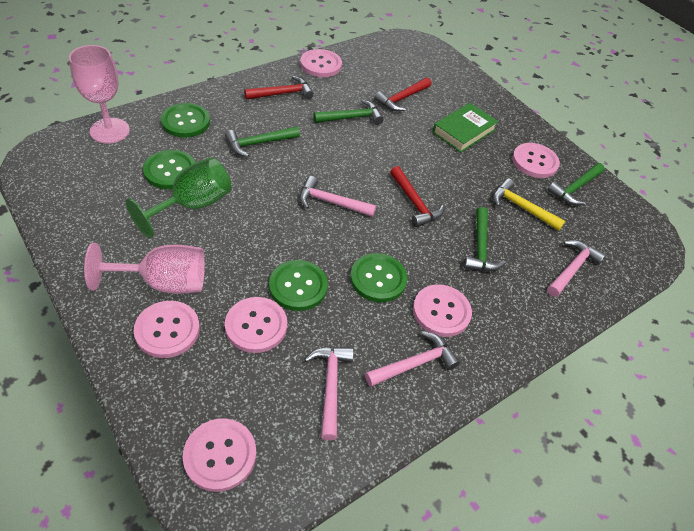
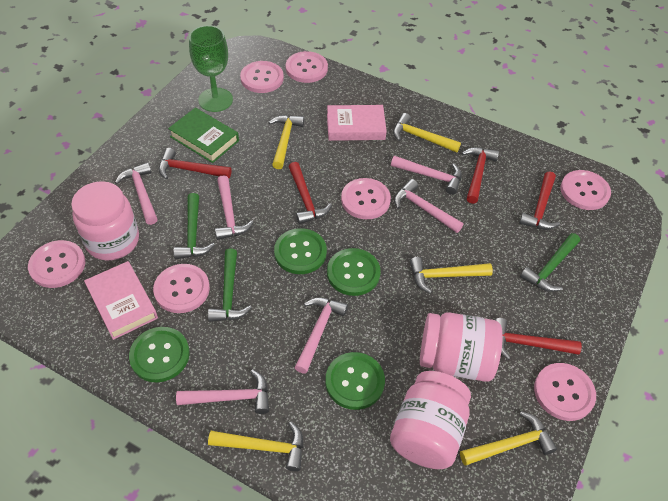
green hammer: 4 -> 3
pink book: 0 -> 2
pink button: 6 -> 7
pink goblet: 2 -> 0
pink hammer: 4 -> 6
pink jar: 0 -> 3
red hammer: 3 -> 5
yellow hammer: 1 -> 5

